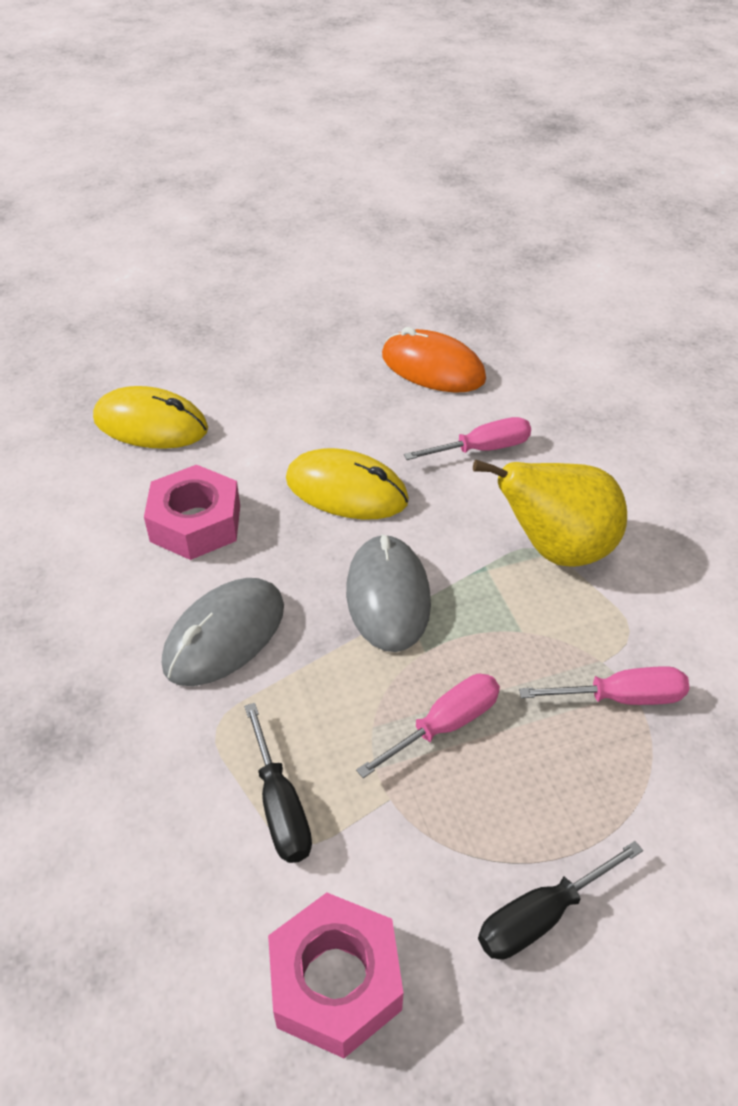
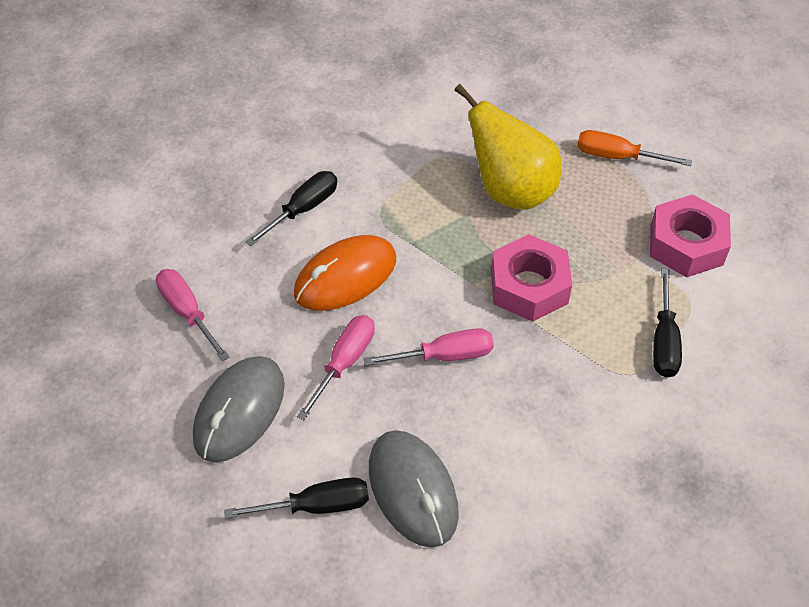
black screwdriver: 2 -> 3
orange screwdriver: 0 -> 1
yellow mouse: 2 -> 0

